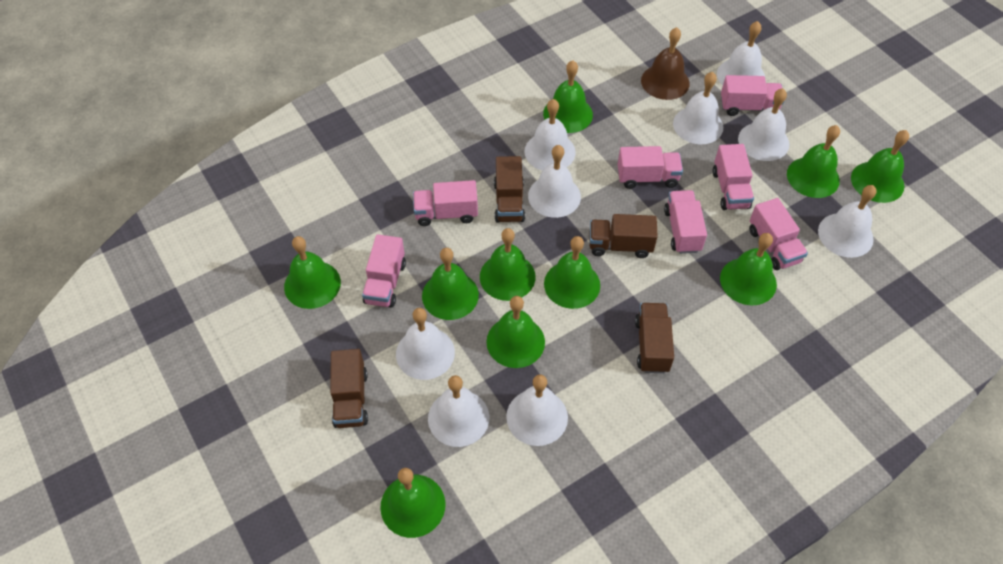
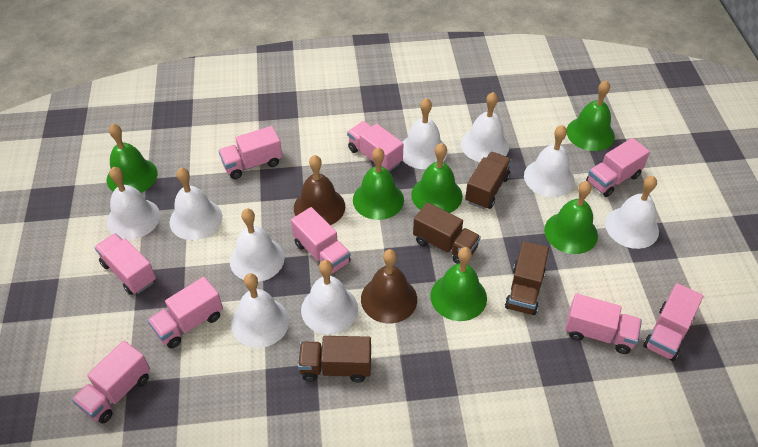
brown bell: 1 -> 2
green bell: 10 -> 6
pink truck: 7 -> 9

